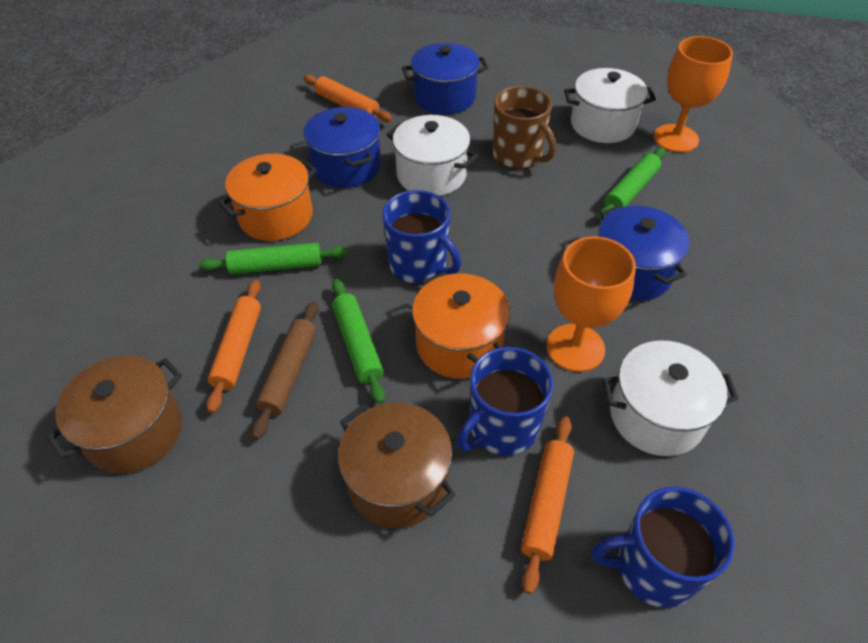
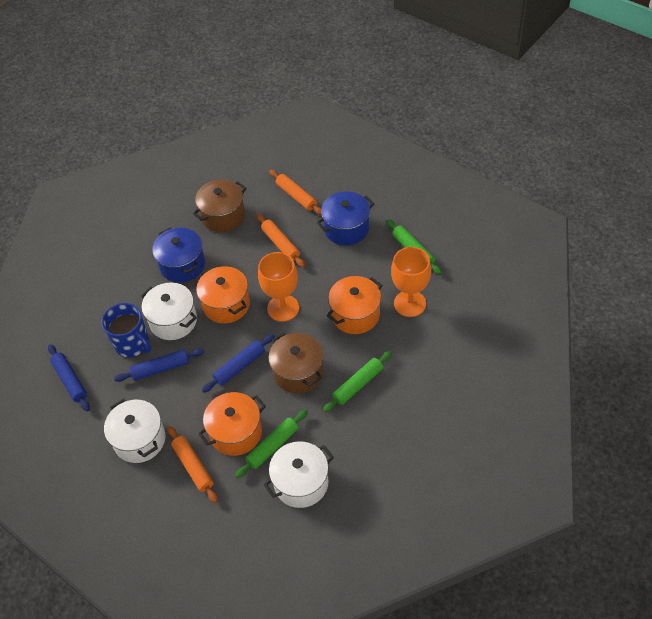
blue mug: 3 -> 1
blue pot: 3 -> 2
blue rolling pin: 0 -> 3
brown mug: 1 -> 0
brown rolling pin: 1 -> 0
orange pot: 2 -> 3

